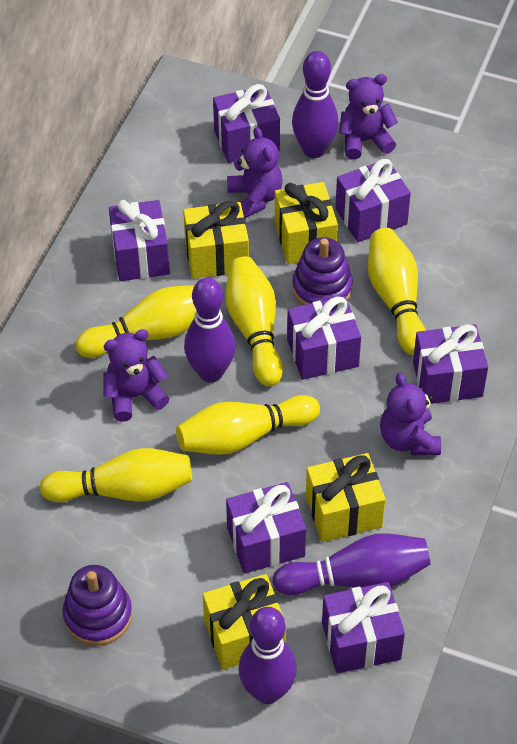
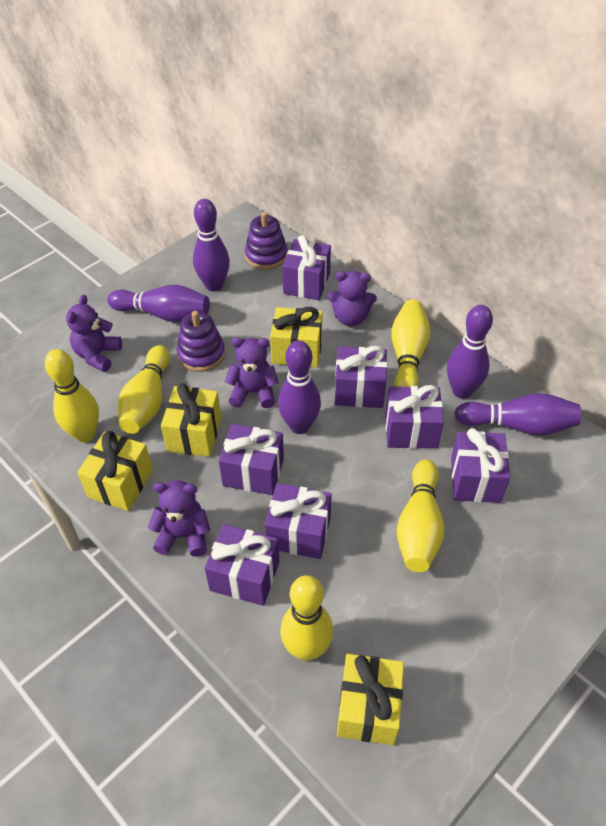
purple bowling pin: 4 -> 5

